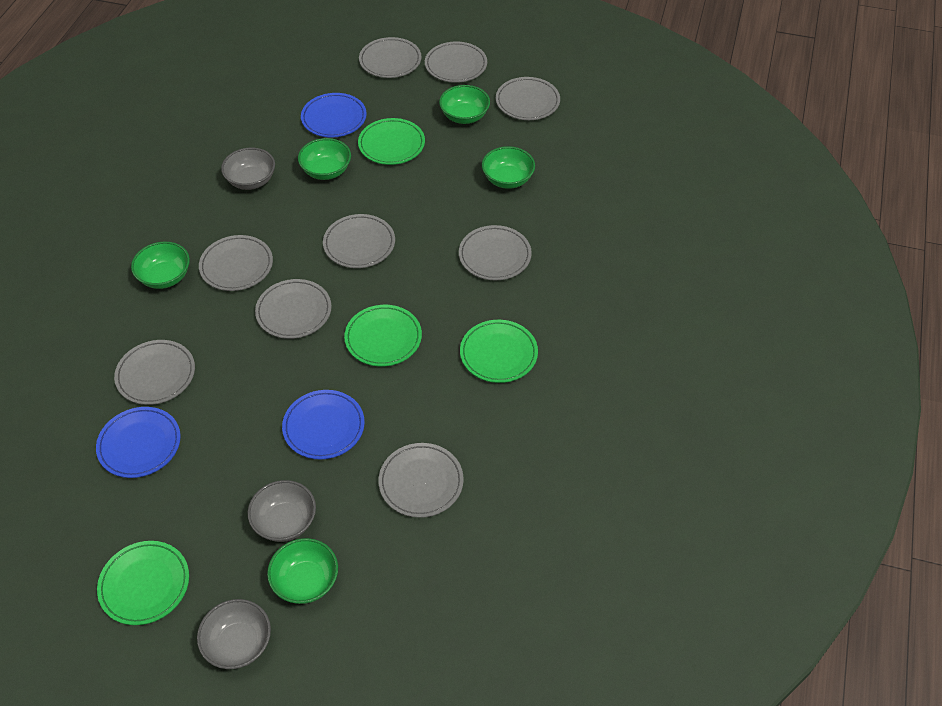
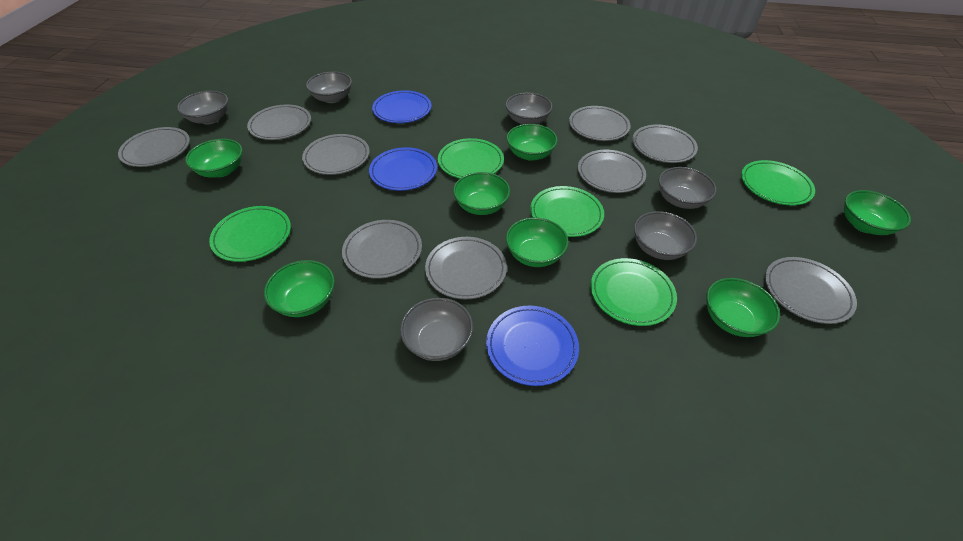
green bowl: 5 -> 7
green plate: 4 -> 5
grey bowl: 3 -> 6

